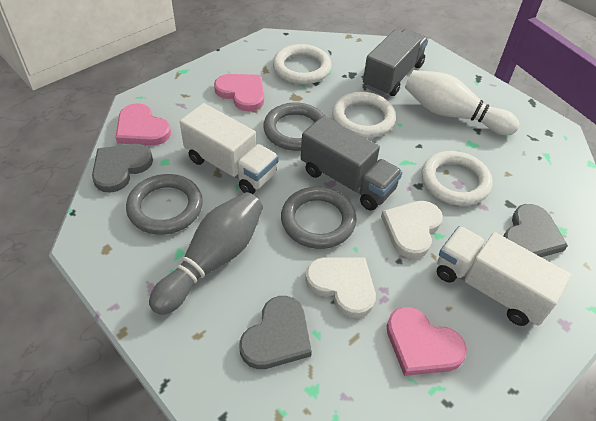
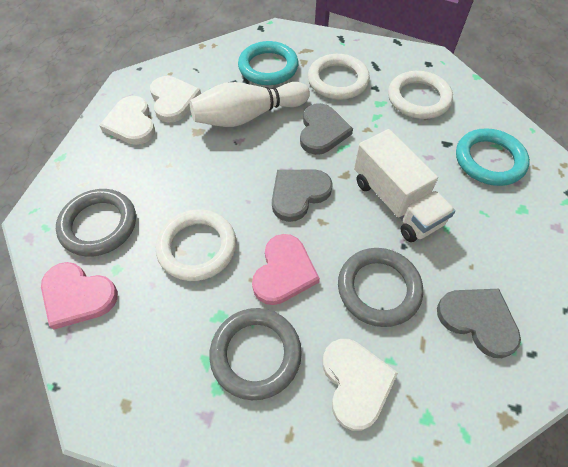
grey bowling pin: 1 -> 0
grey truck: 2 -> 0
pink heart: 3 -> 2
turquoise ring: 0 -> 2
white heart: 2 -> 3
white truck: 2 -> 1

